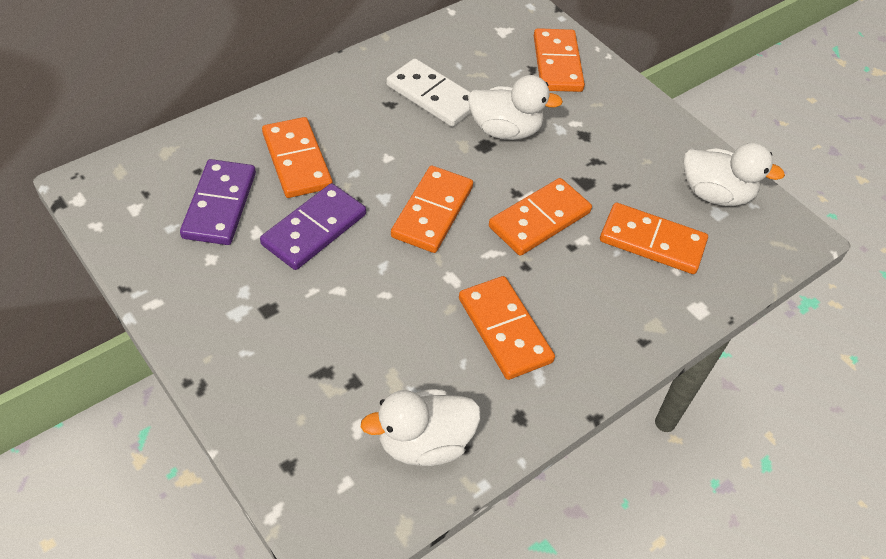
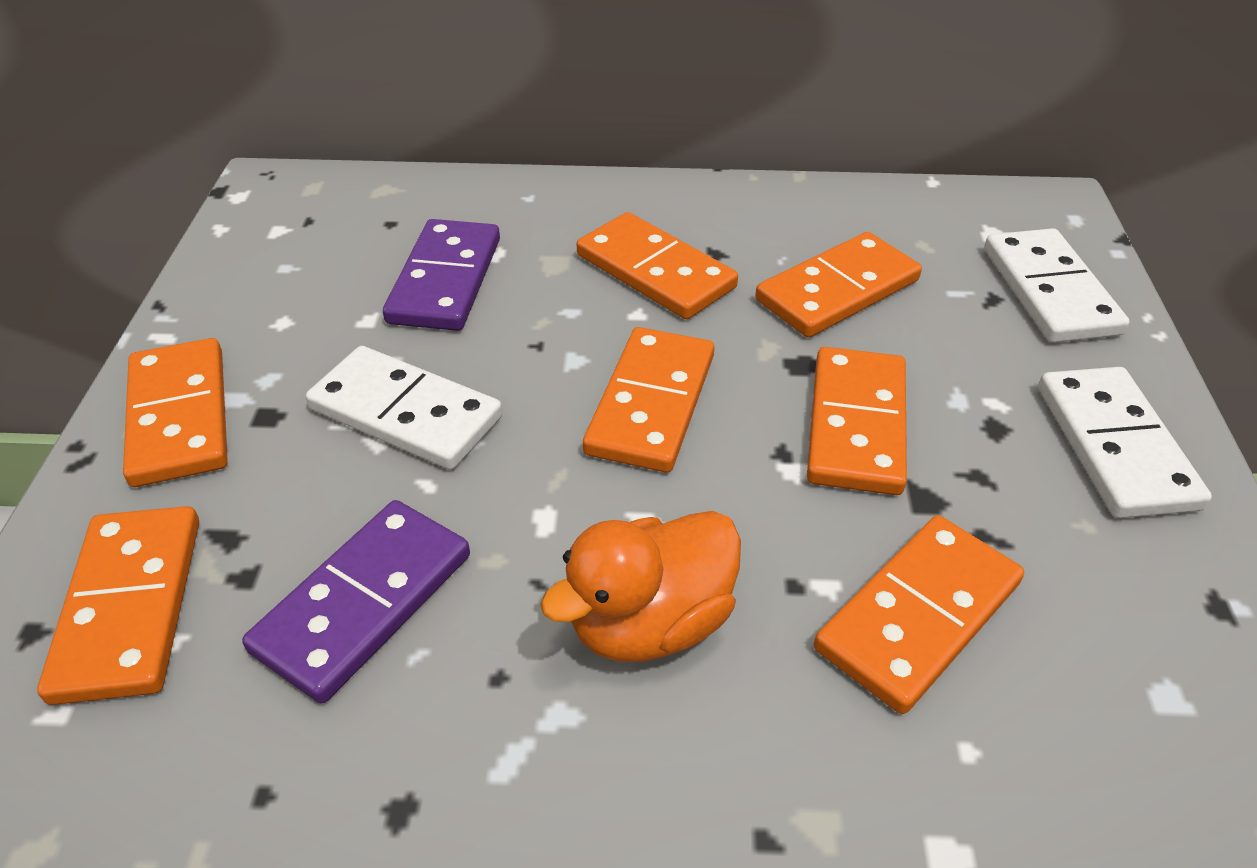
orange domino: 6 -> 7
orange duck: 0 -> 1
white domino: 1 -> 3
white duck: 3 -> 0

